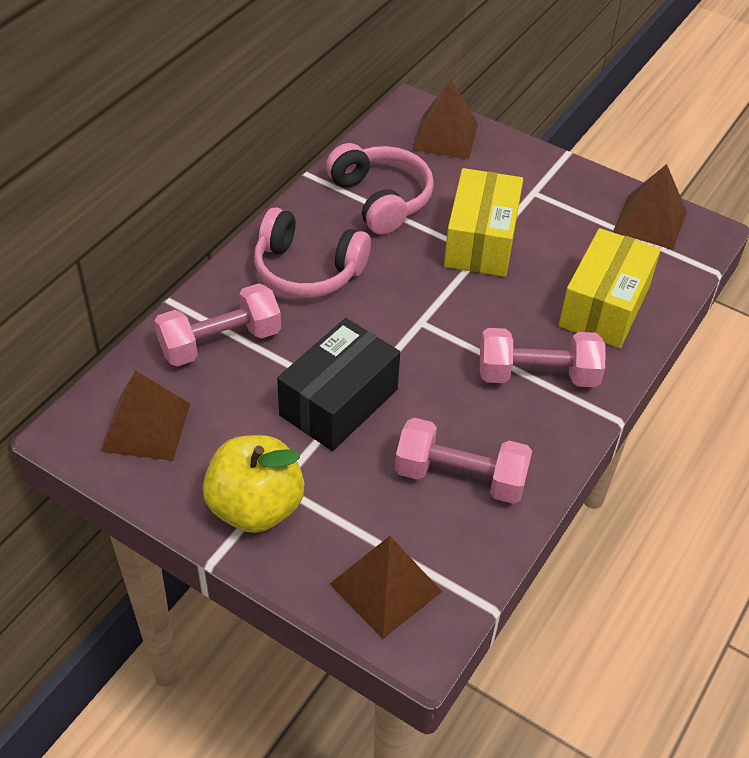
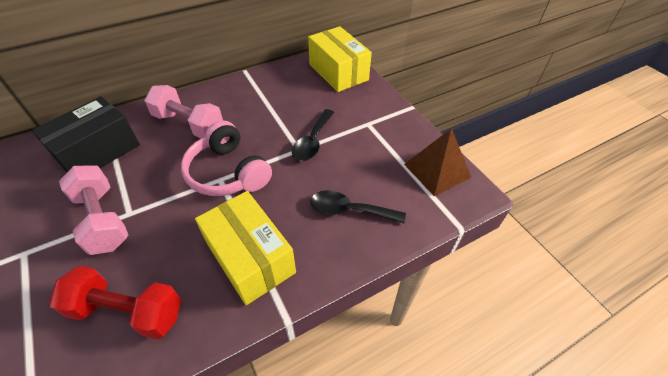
black spoon: 0 -> 2
brown pyramid: 4 -> 1
pink dumbbell: 3 -> 2
pink headphones: 2 -> 1
red dumbbell: 0 -> 1
yellow apple: 1 -> 0

